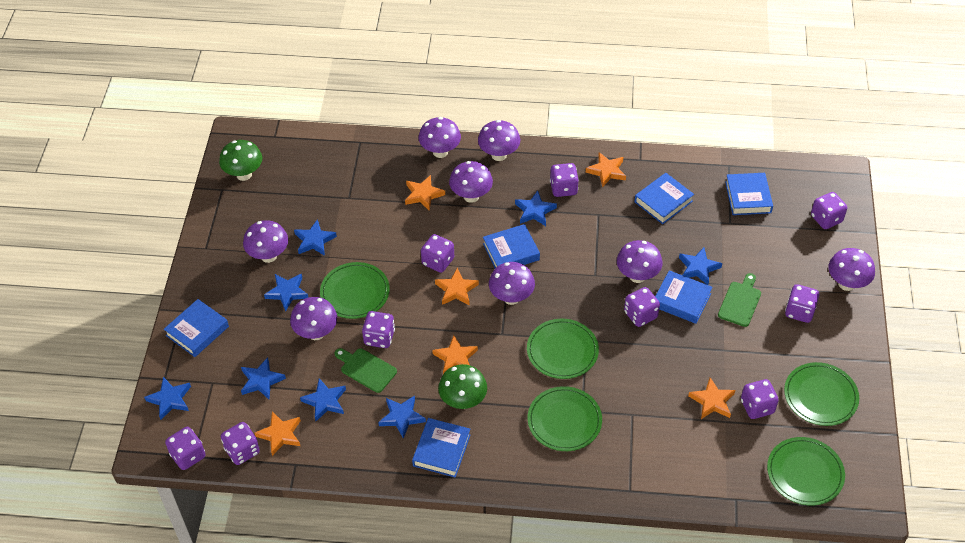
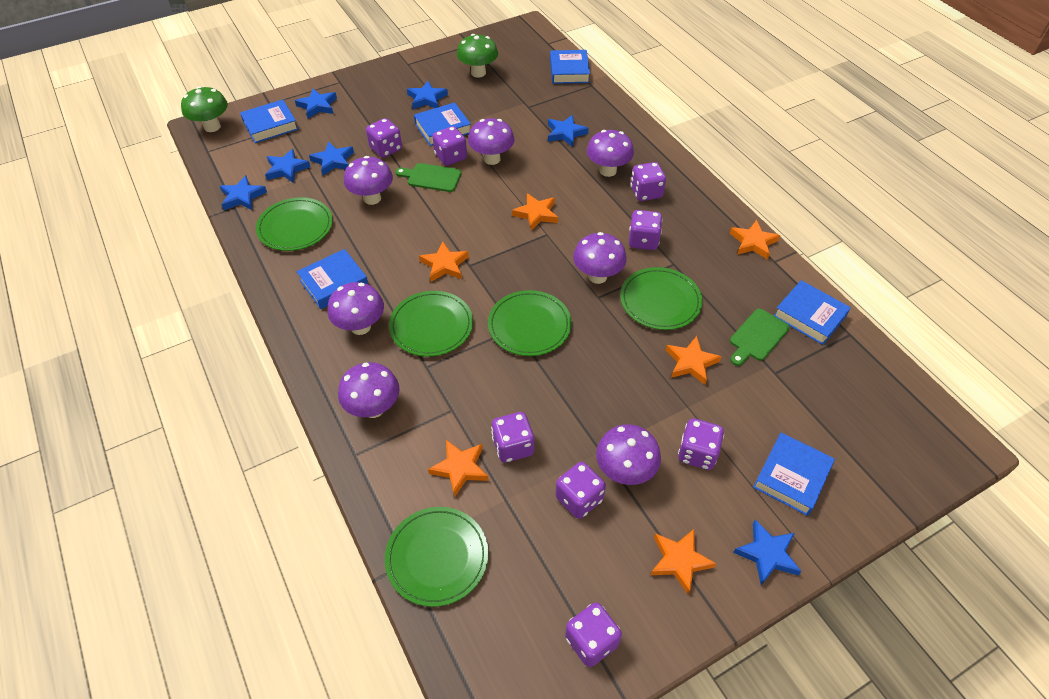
blue star: 8 -> 7
purple dice: 9 -> 8
purple mushroom: 8 -> 7

